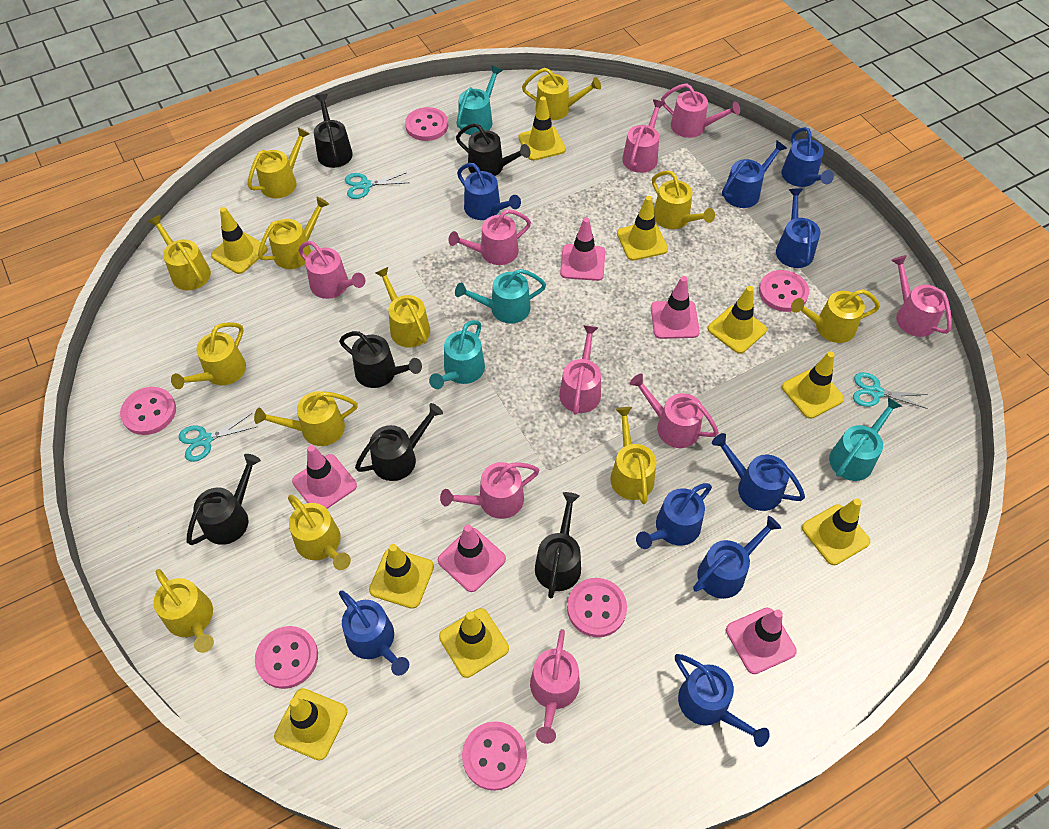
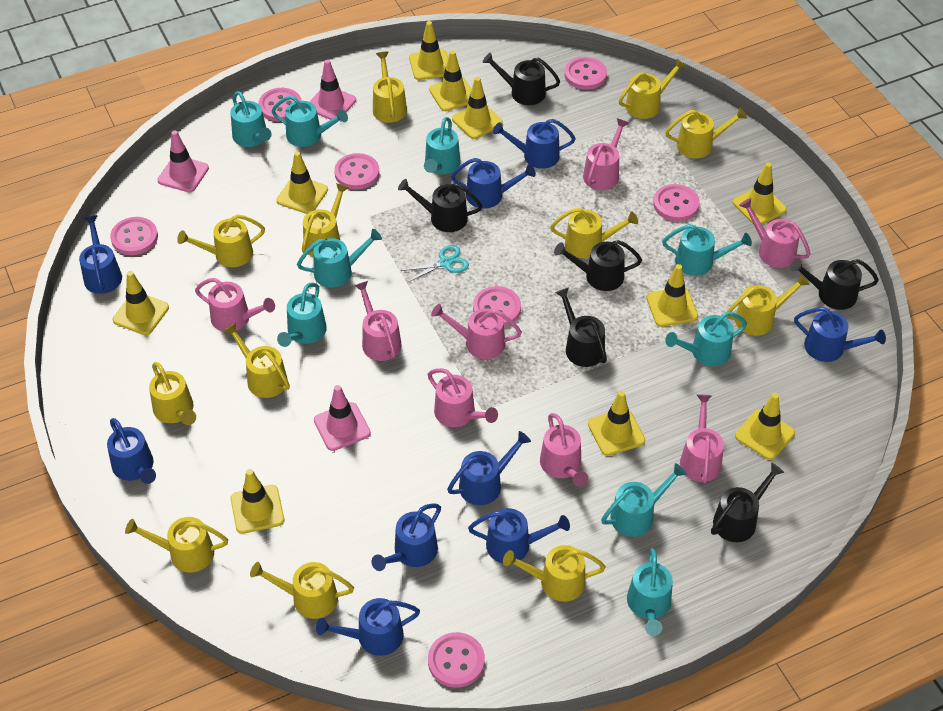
pink button: 6 -> 7
pink traffic cone: 5 -> 3
pink watering can: 9 -> 8
turquoise scissors: 3 -> 1
turquoise watering can: 4 -> 9
yellow traffic cone: 9 -> 10

